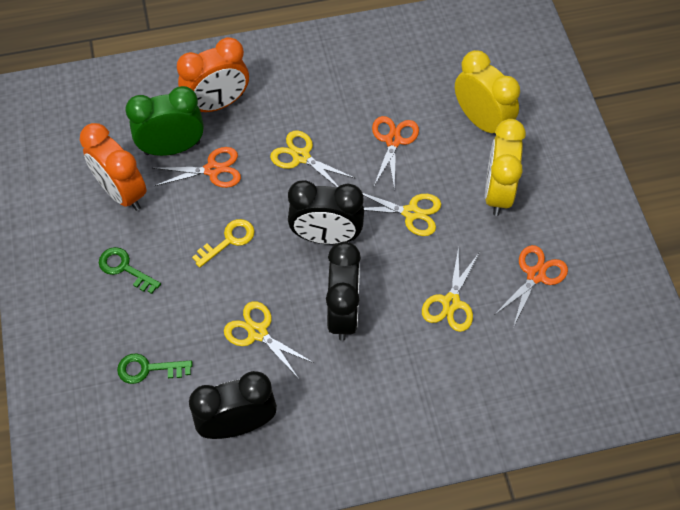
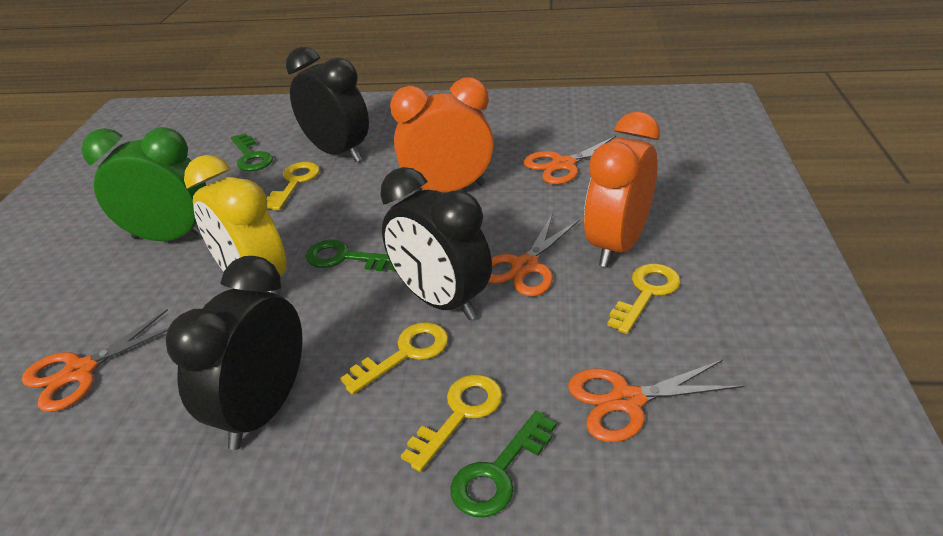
green key: 2 -> 3
orange scissors: 3 -> 4
yellow clock: 2 -> 1
yellow key: 1 -> 4
yellow scissors: 4 -> 0

